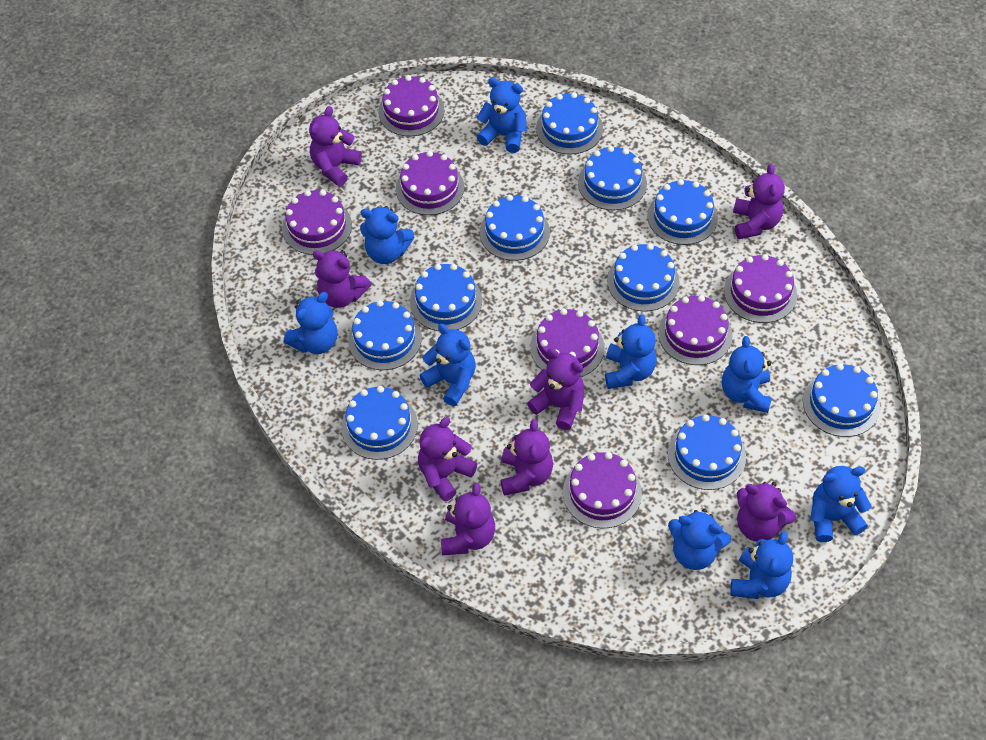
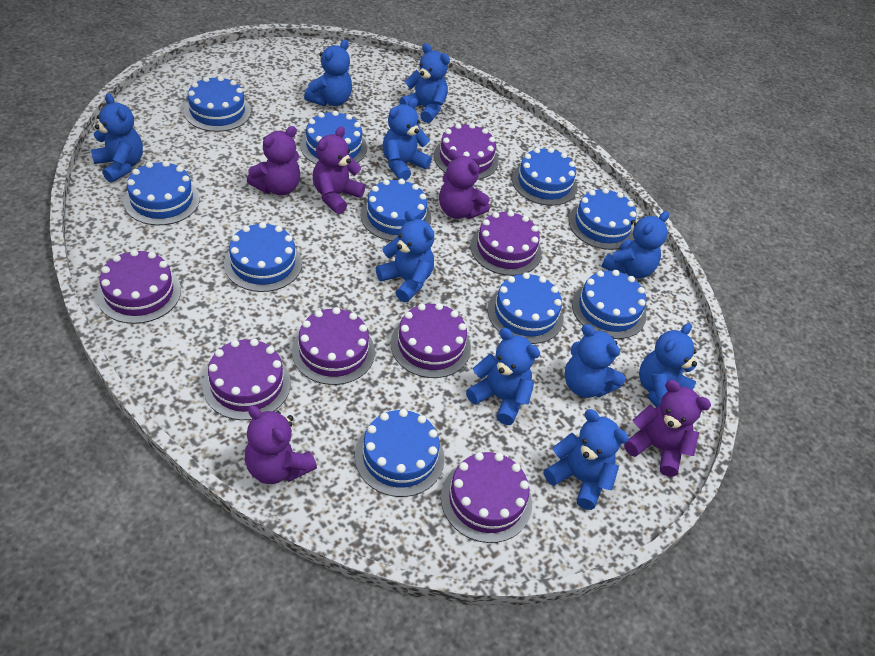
blue teddy bear: 9 -> 10
purple teddy bear: 8 -> 5

